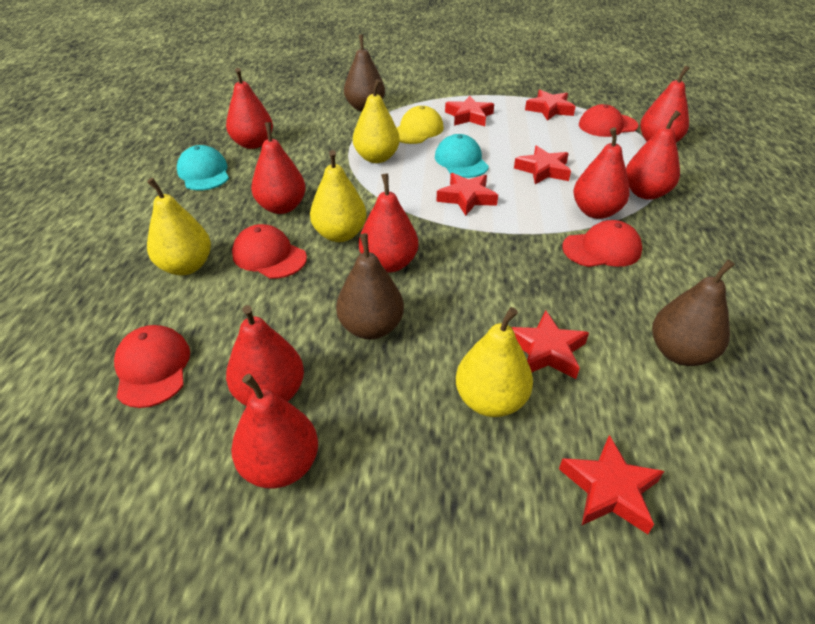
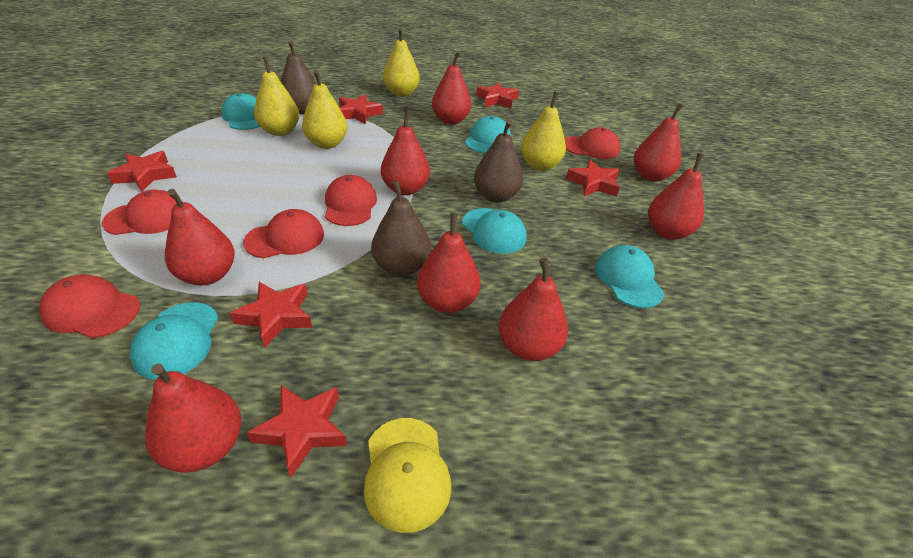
red cap: 4 -> 5
turquoise cap: 2 -> 5

